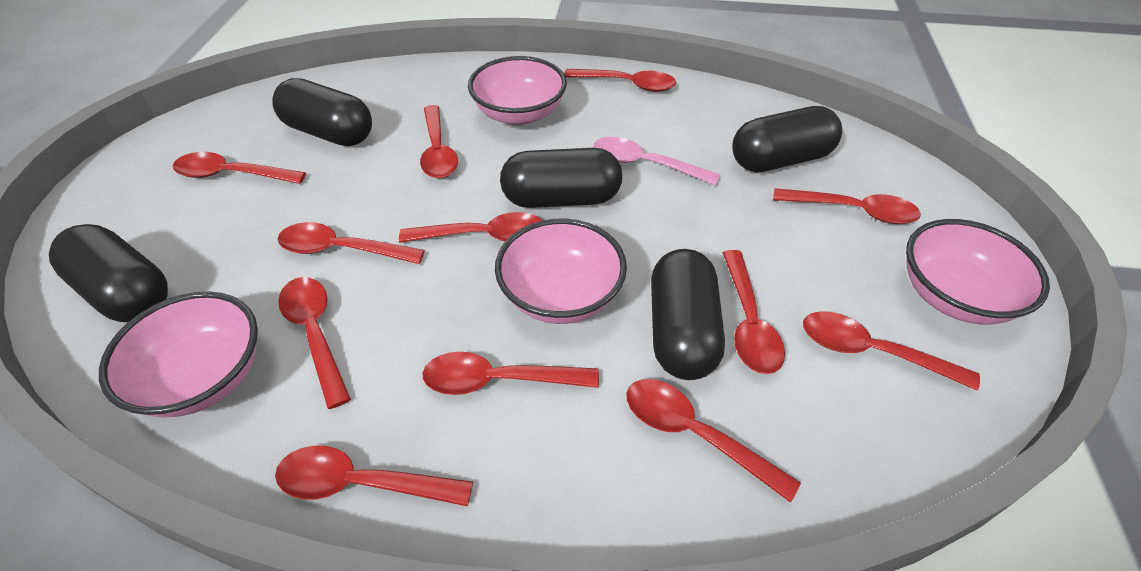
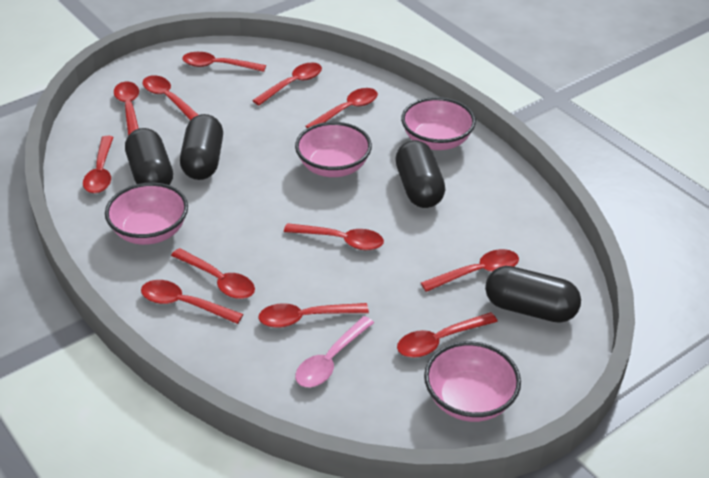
black capsule: 5 -> 4

